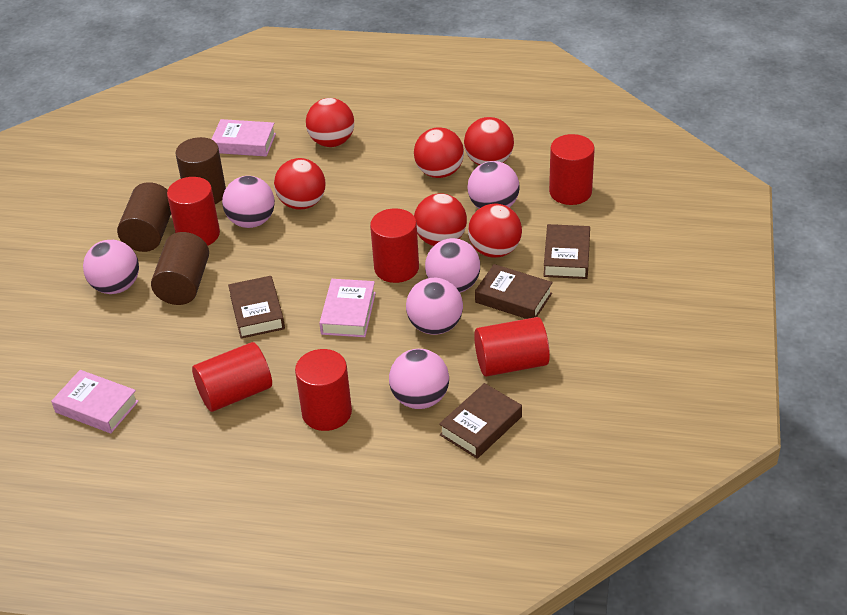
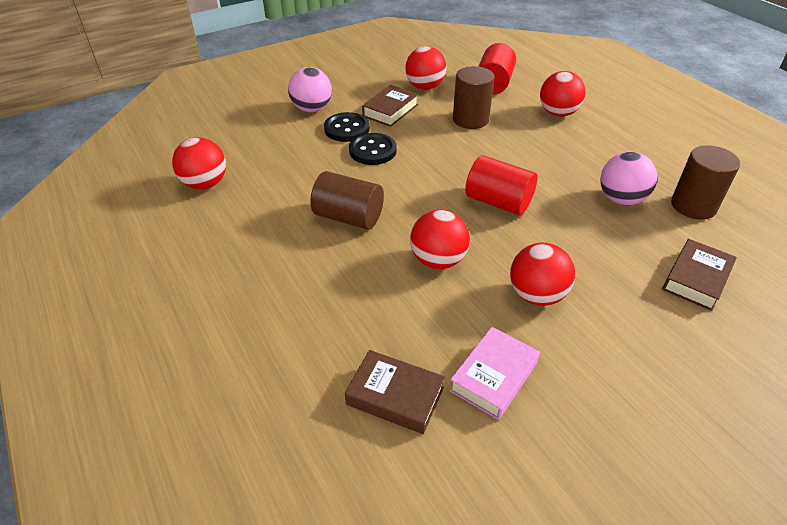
black button: 0 -> 2
brown book: 4 -> 3
pink ball: 6 -> 2
pink book: 3 -> 1
red ball: 6 -> 5
red cylinder: 6 -> 2

